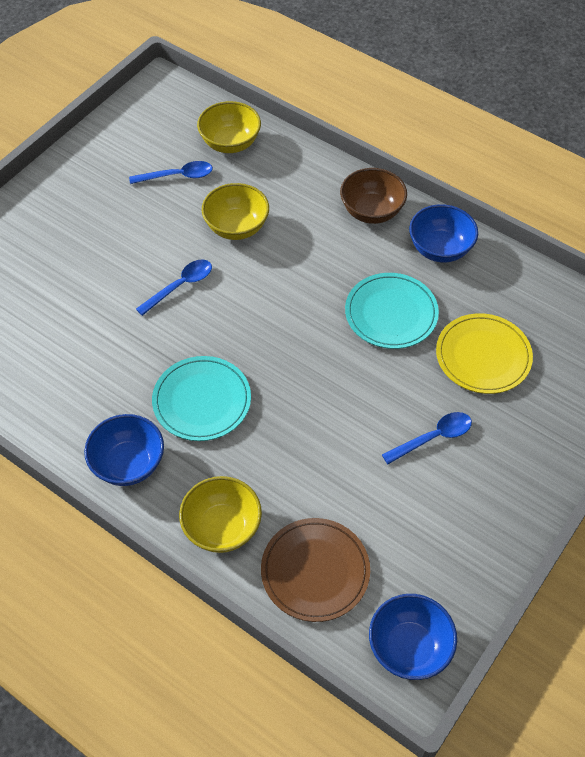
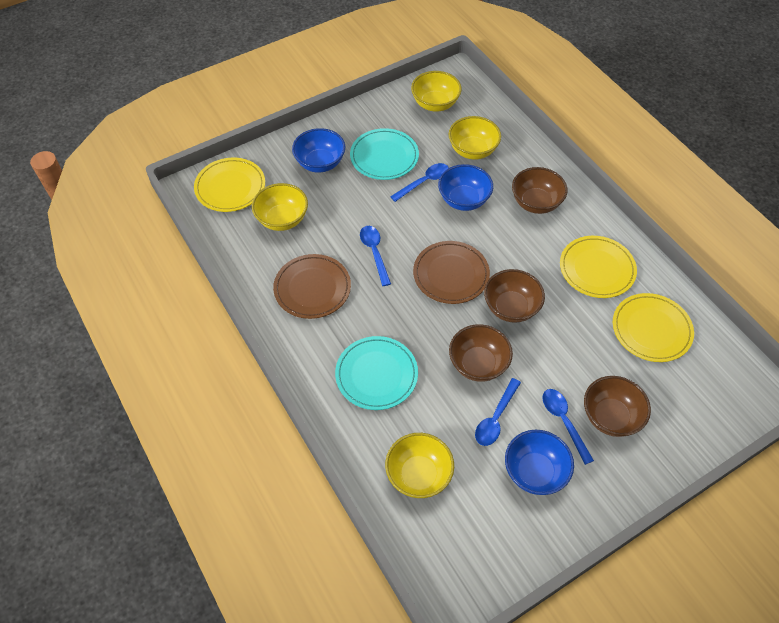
blue spoon: 3 -> 4
brown bowl: 1 -> 4
brown plate: 1 -> 2
yellow bowl: 3 -> 4
yellow plate: 1 -> 3

